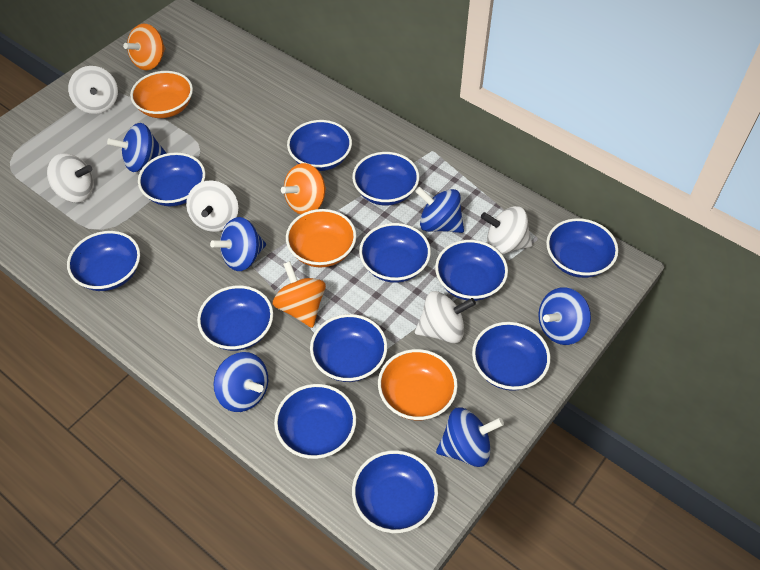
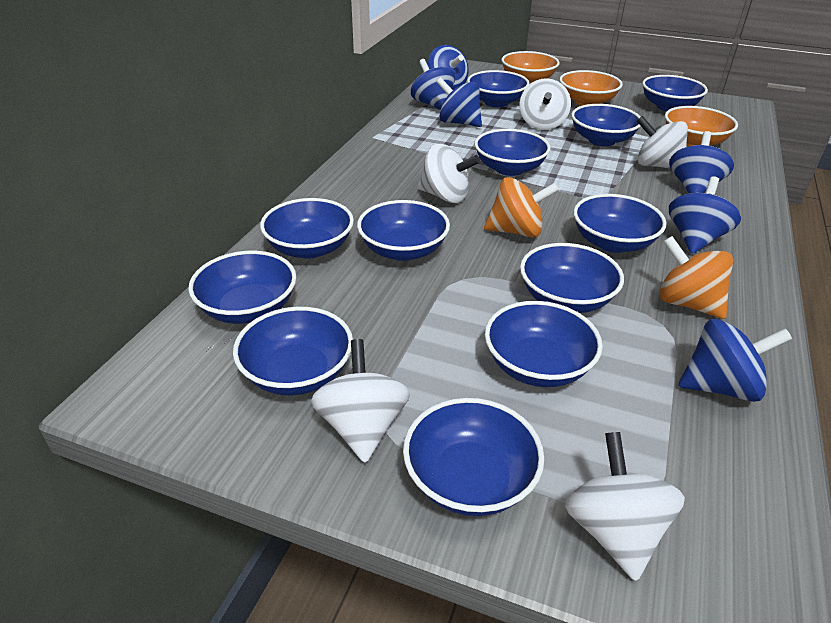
orange spinning top: 3 -> 2

